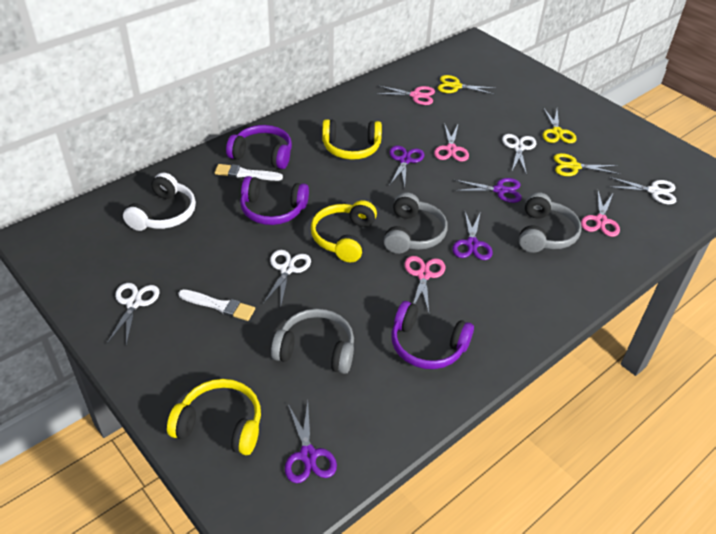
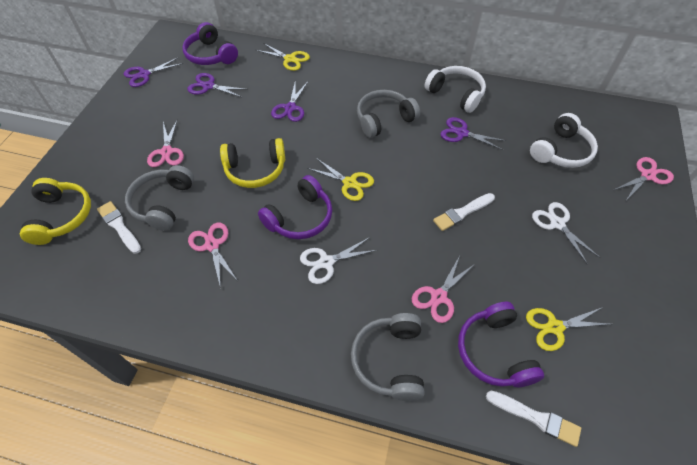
white brush: 2 -> 3
white headphones: 1 -> 2
white scissors: 4 -> 2
yellow headphones: 3 -> 2

